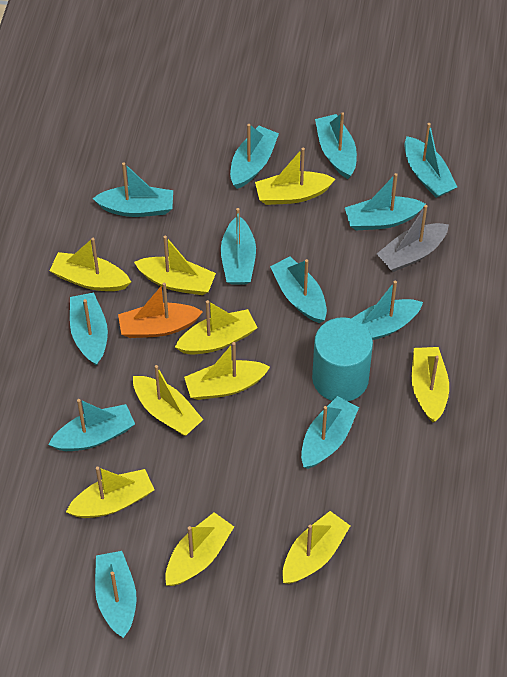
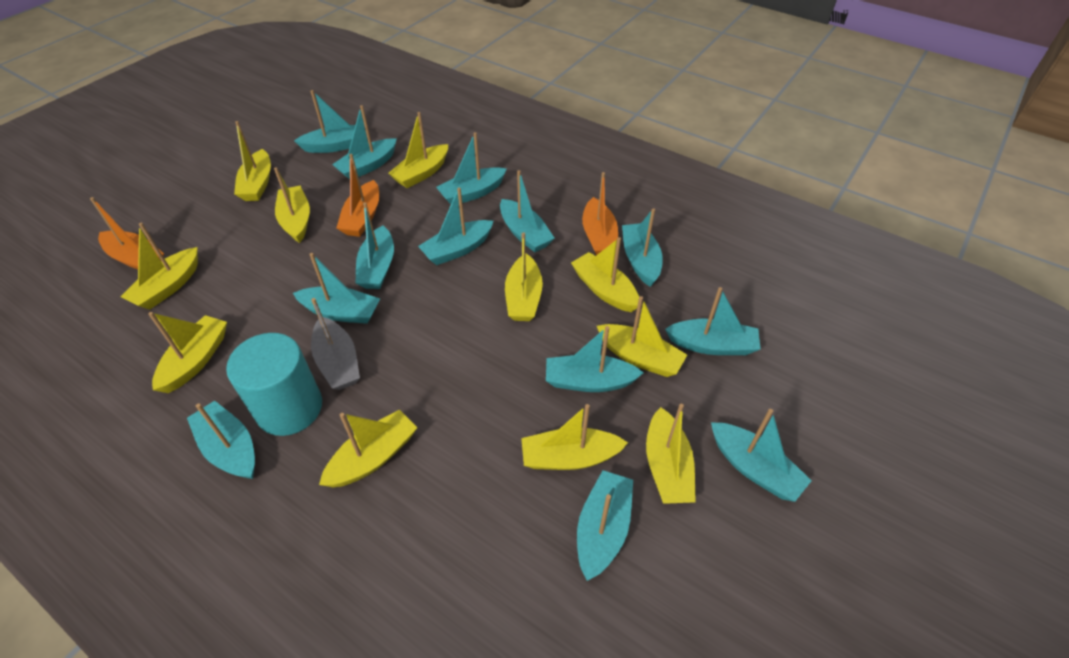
orange boat: 1 -> 3
turquoise boat: 12 -> 13
yellow boat: 10 -> 11

